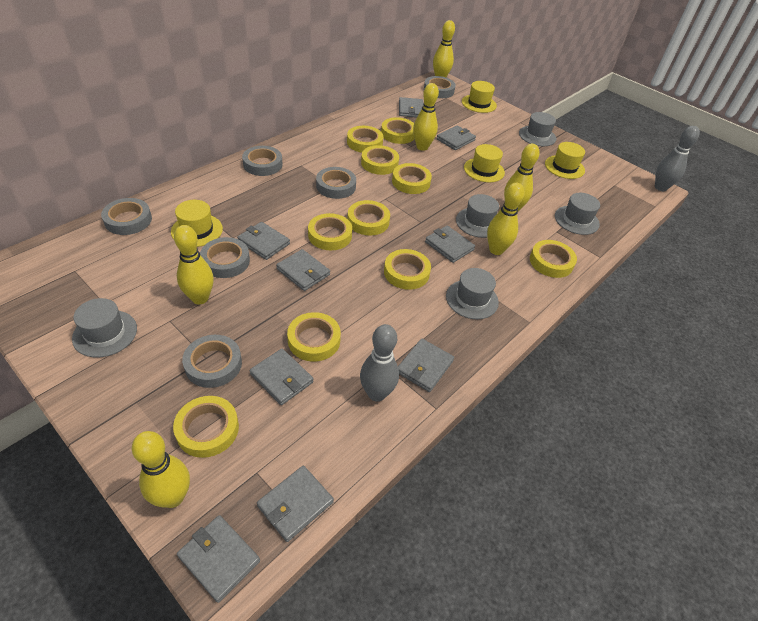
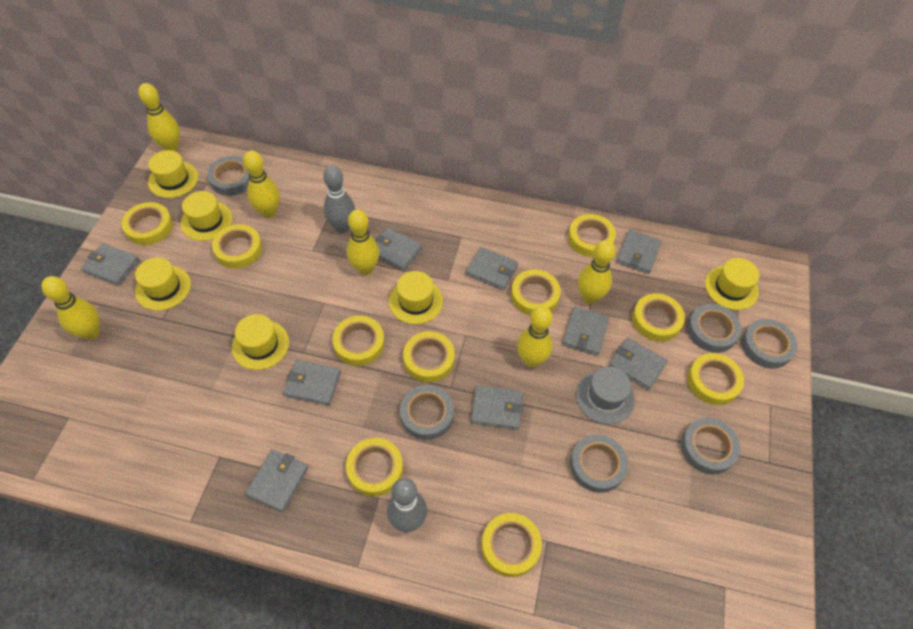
grey hat: 5 -> 1
yellow hat: 4 -> 6

